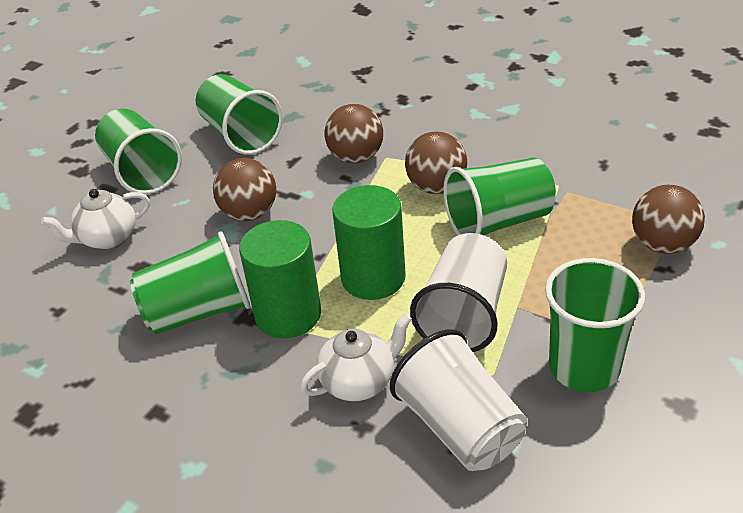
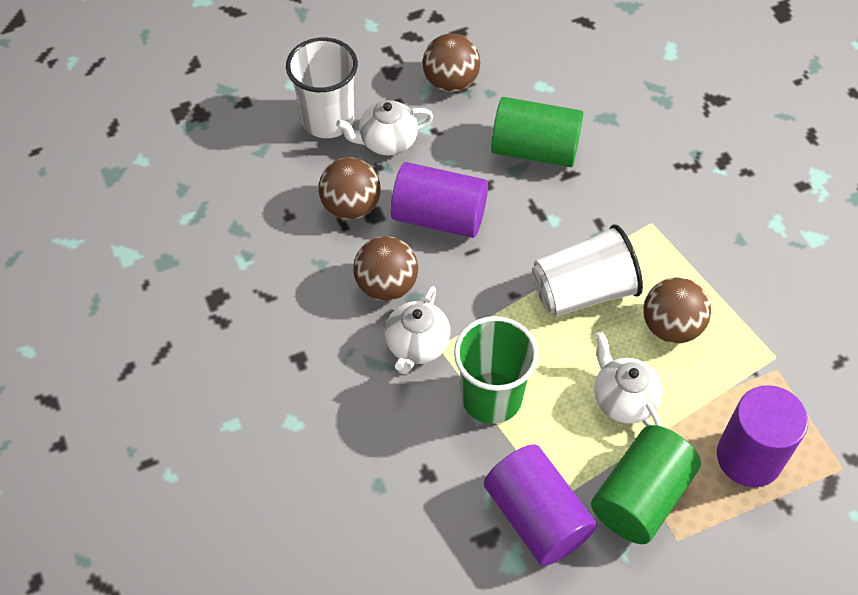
green cup: 5 -> 1
purple cylinder: 0 -> 3
white teapot: 2 -> 3

